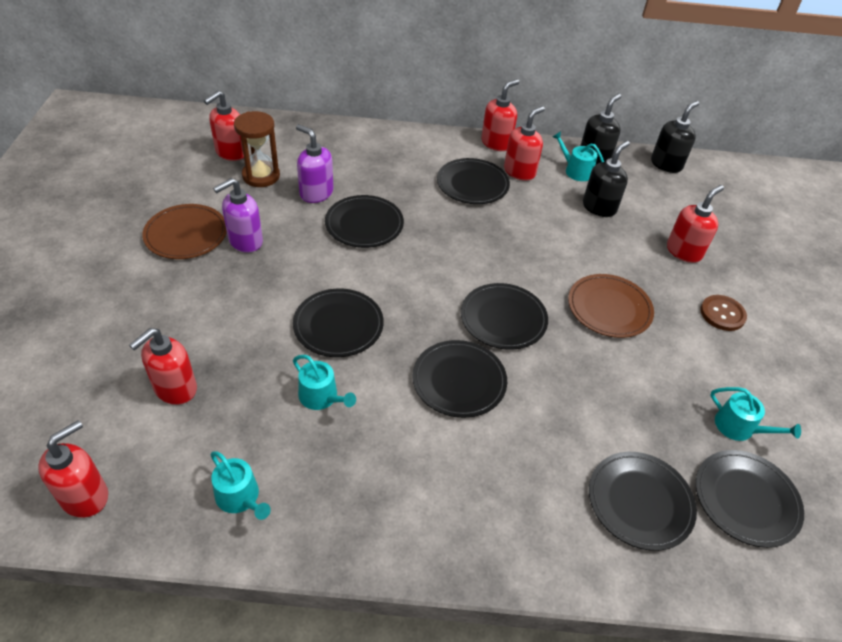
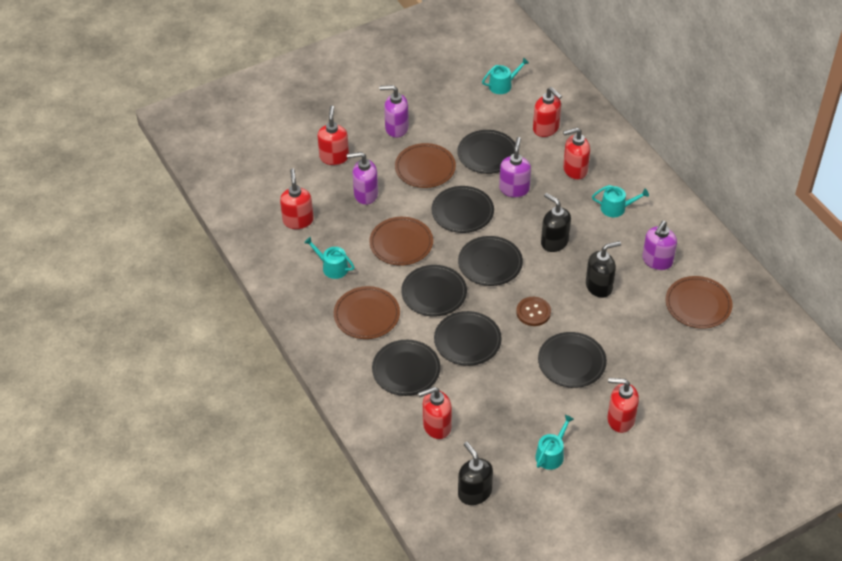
brown hourglass: 1 -> 0
brown plate: 2 -> 4
purple soap dispenser: 2 -> 4

